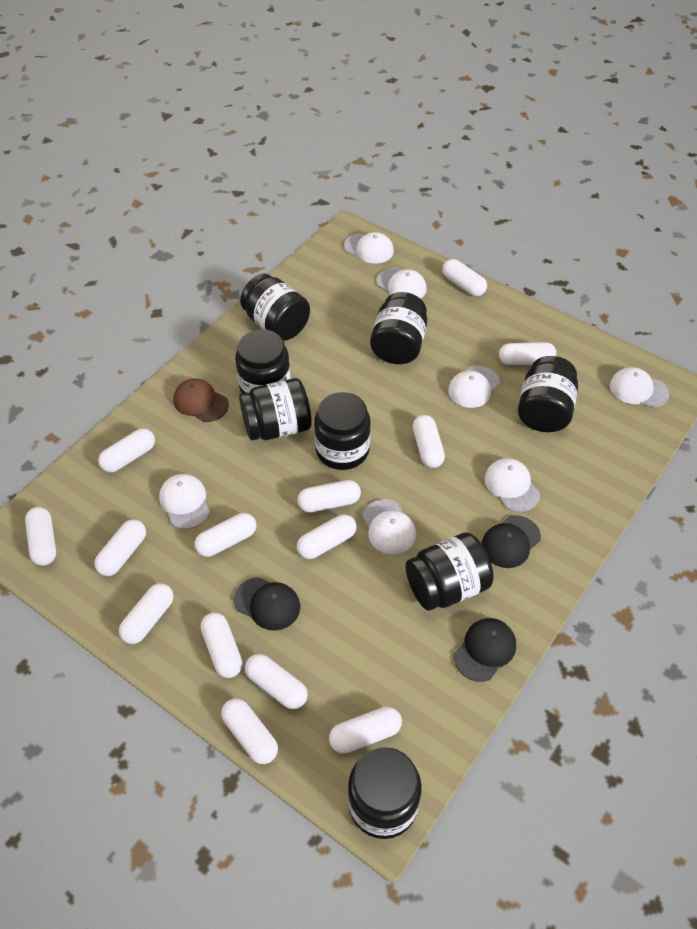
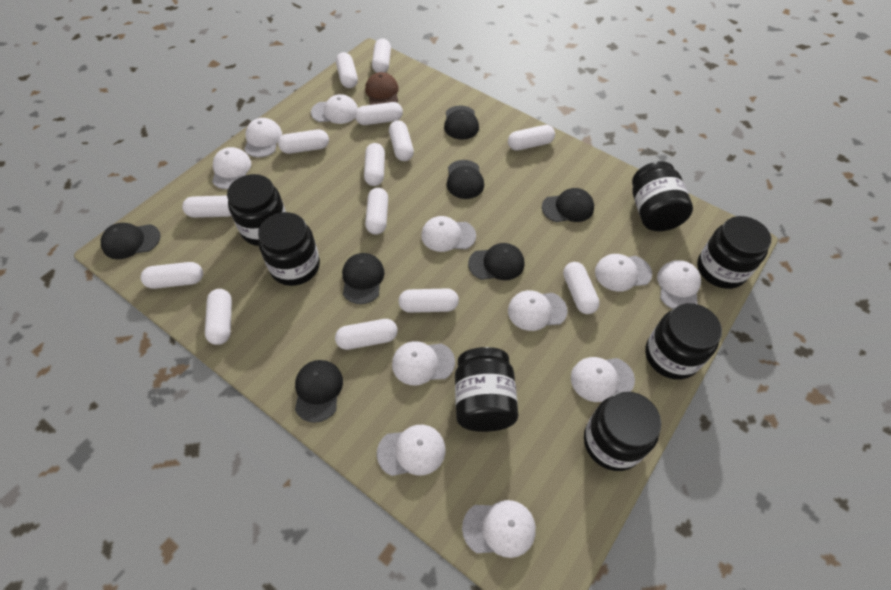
black cap: 3 -> 7
black jar: 8 -> 7
white cap: 7 -> 11

